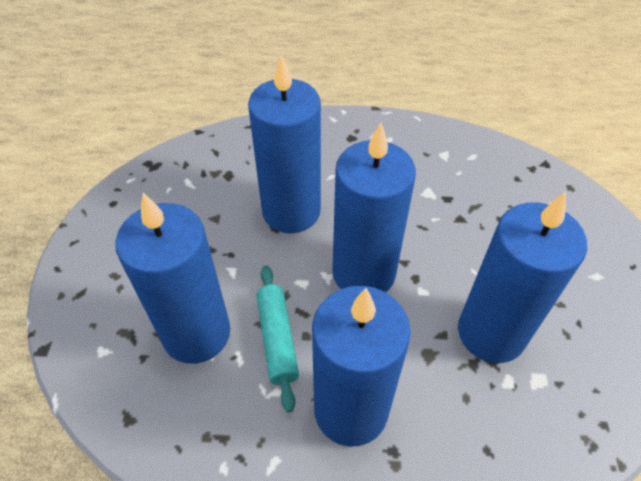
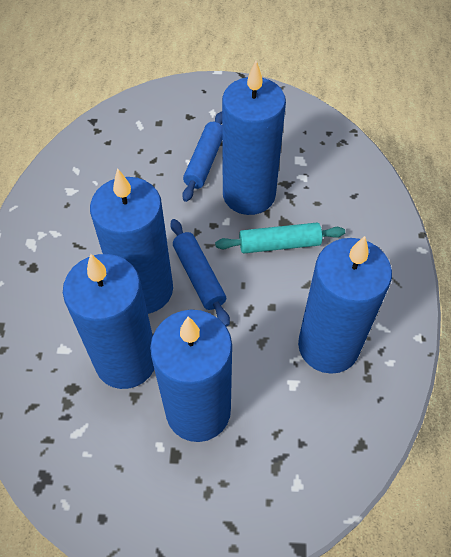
blue rolling pin: 0 -> 2

